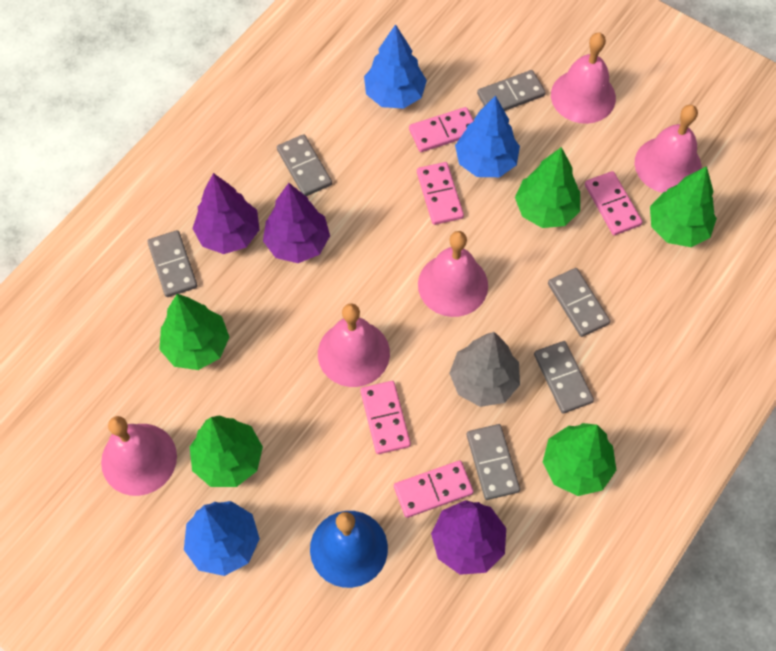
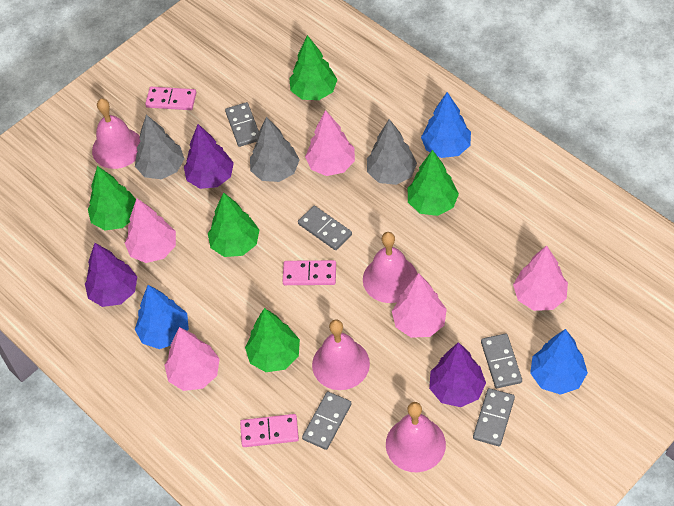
blue bell: 1 -> 0
grey domino: 6 -> 5
grey tree: 1 -> 3
pink bell: 5 -> 4
pink domino: 5 -> 3
pink tree: 0 -> 5

